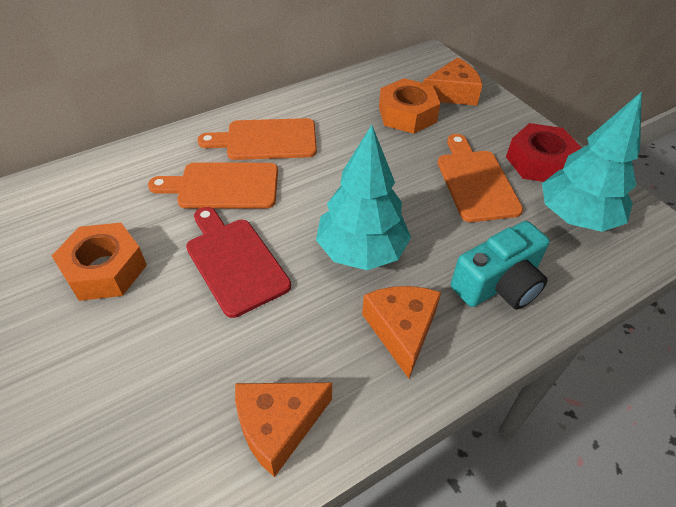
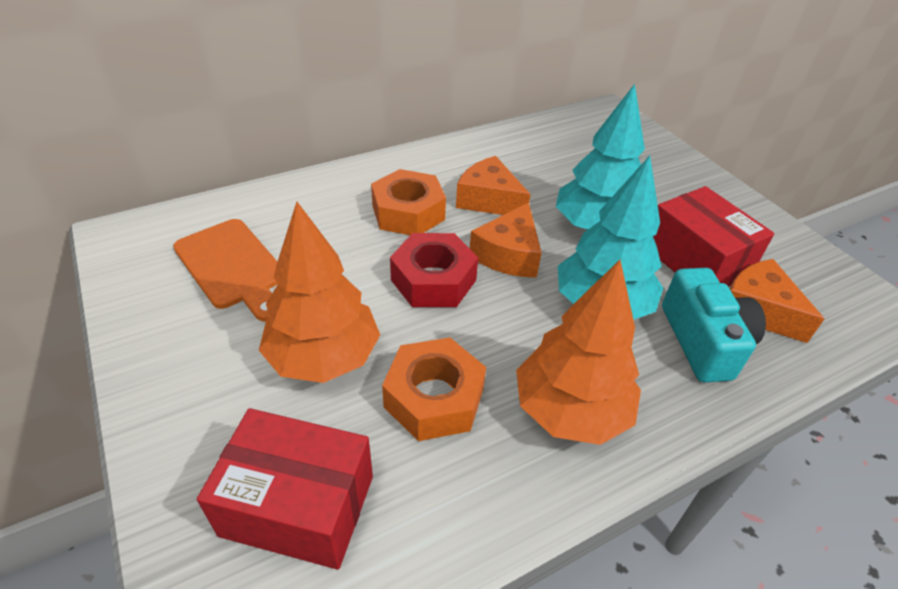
orange cutting board: 3 -> 1
orange tree: 0 -> 2
red box: 0 -> 2
red cutting board: 1 -> 0

